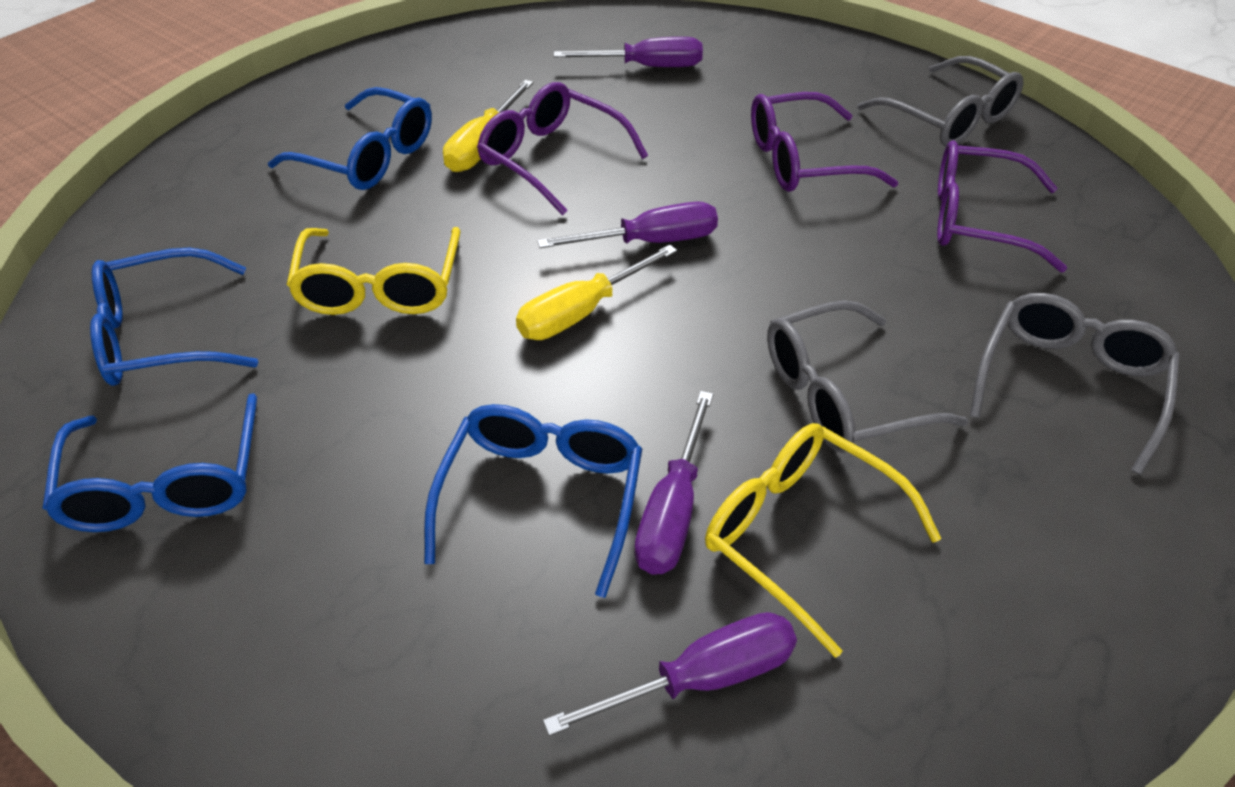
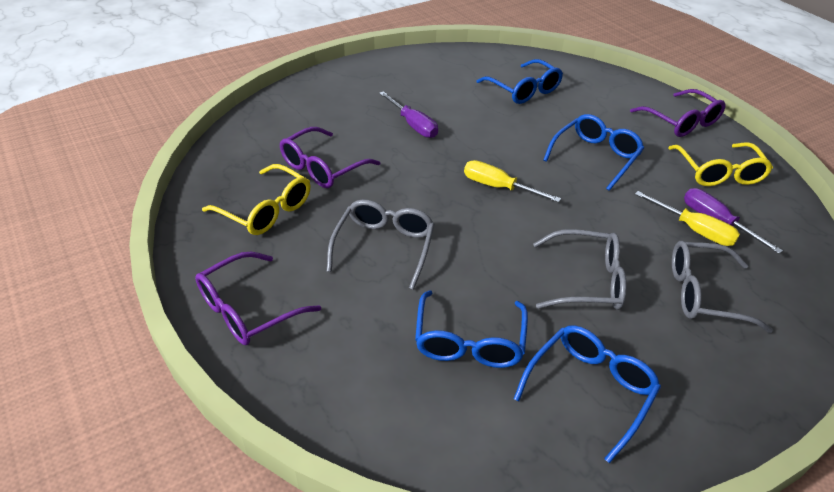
purple screwdriver: 4 -> 2

